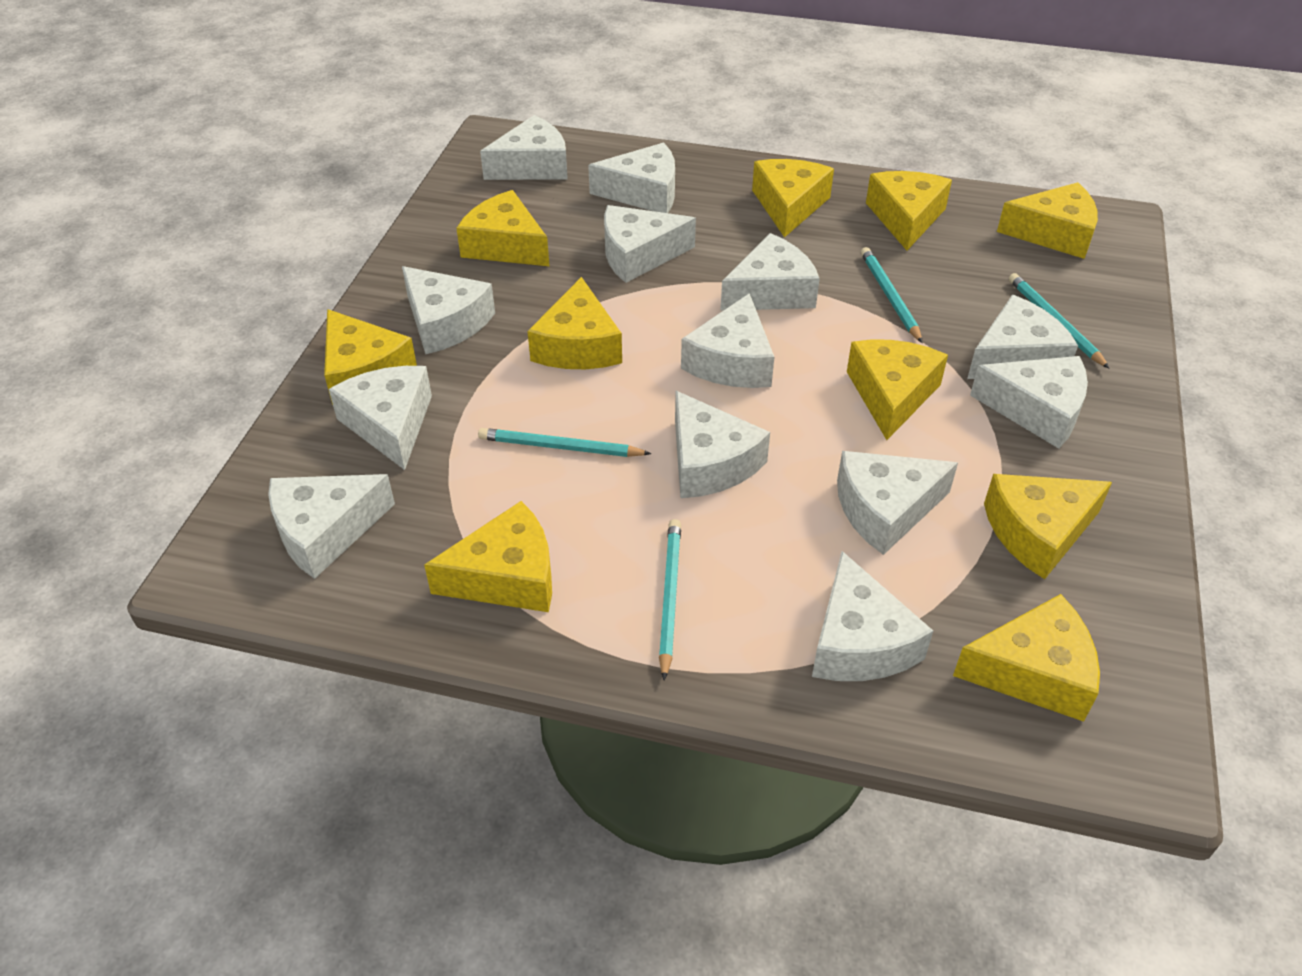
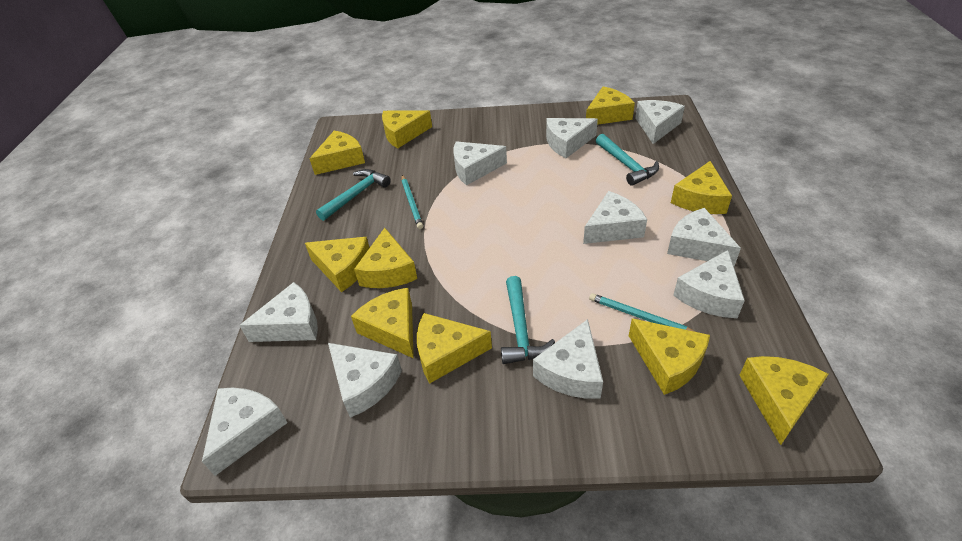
turquoise hammer: 0 -> 3
turquoise pencil: 4 -> 2
white cheese: 13 -> 10

